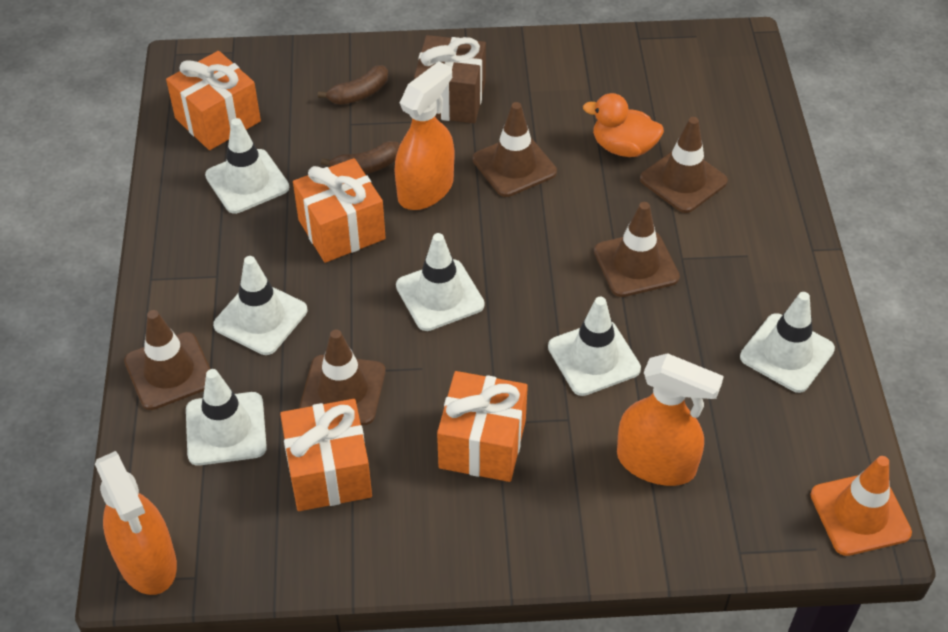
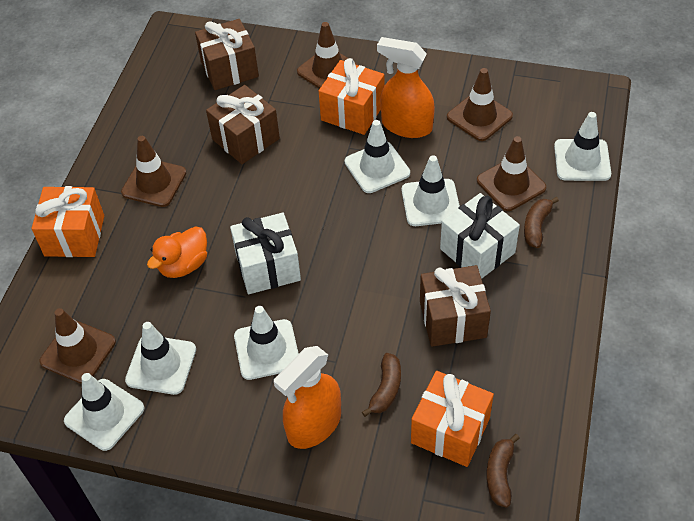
brown banana: 2 -> 3
brown gift: 1 -> 3
orange gift: 4 -> 3
orange spray bottle: 3 -> 2
orange traffic cone: 1 -> 0
white gift: 0 -> 2

